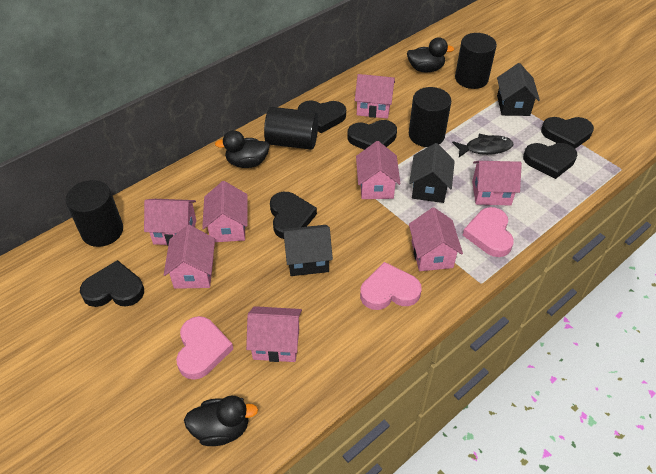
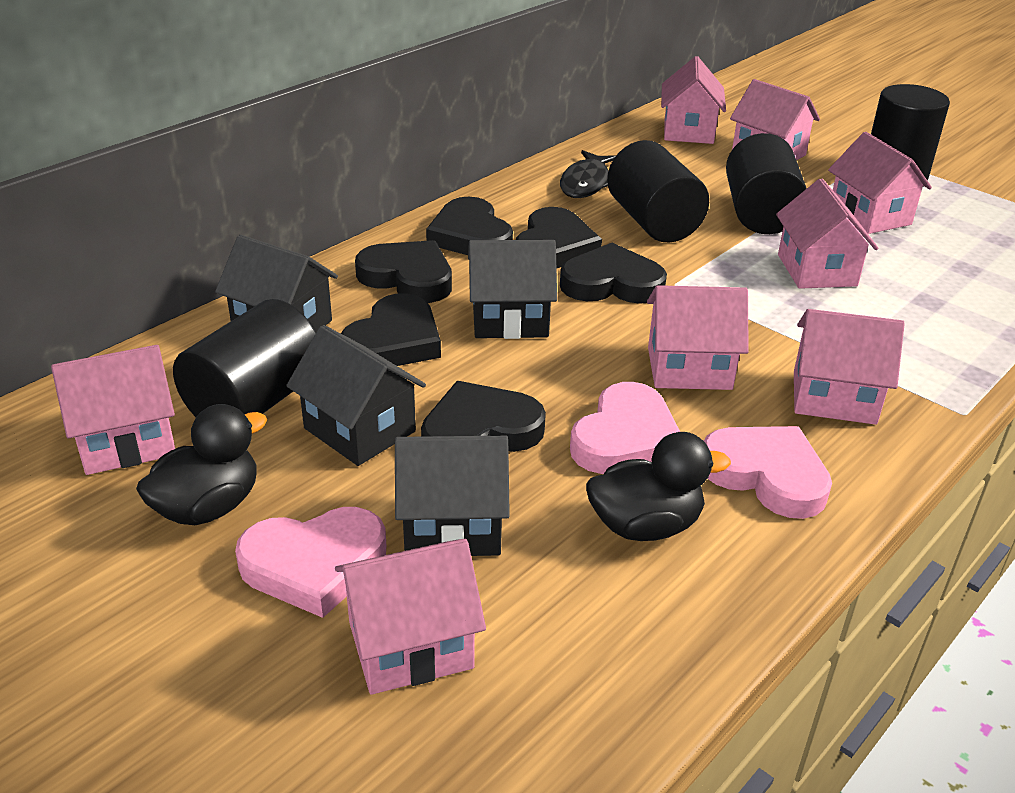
black duck: 3 -> 2
black house: 3 -> 4

